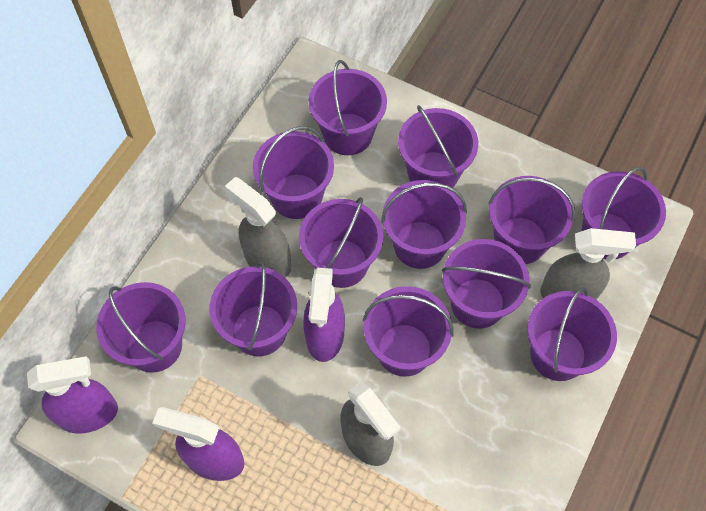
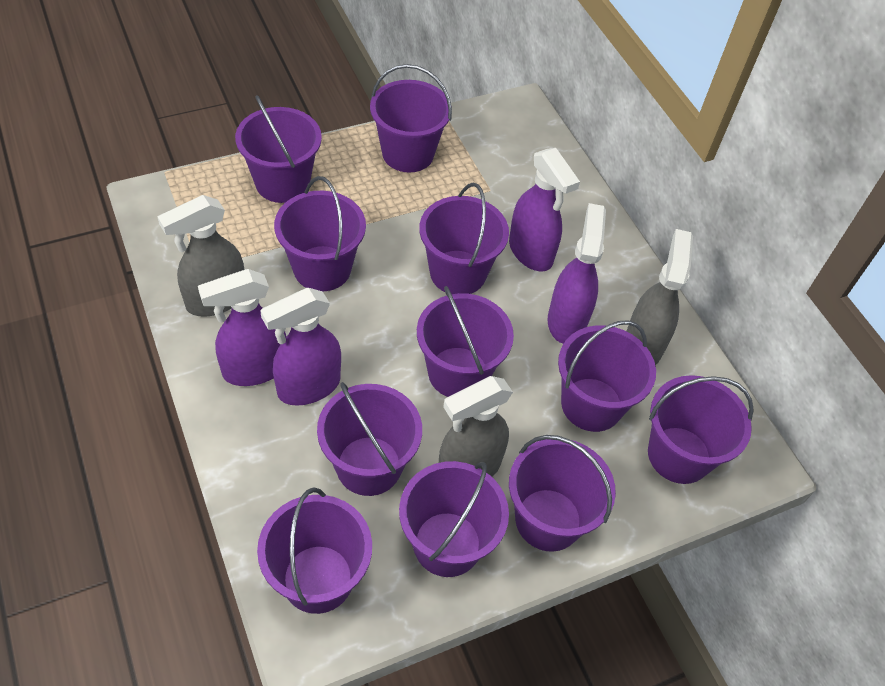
purple bucket: 12 -> 11
purple spray bottle: 3 -> 4

